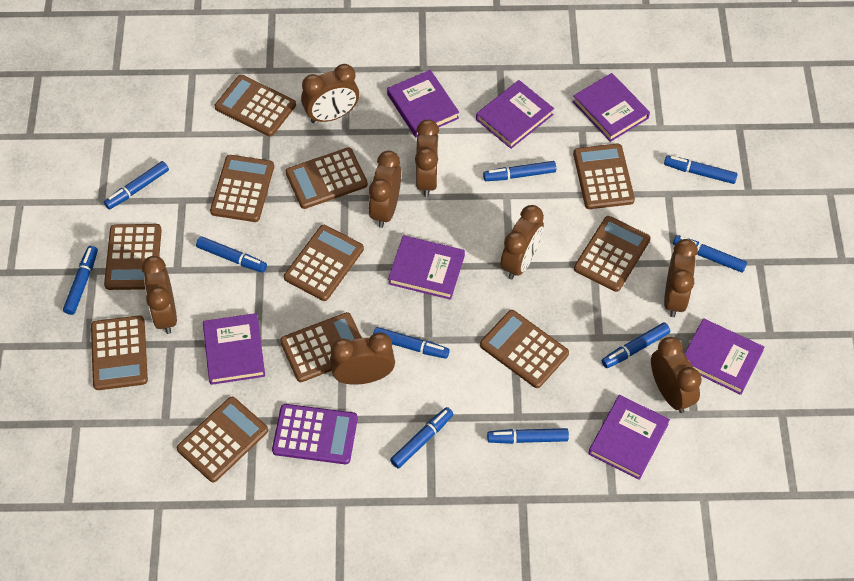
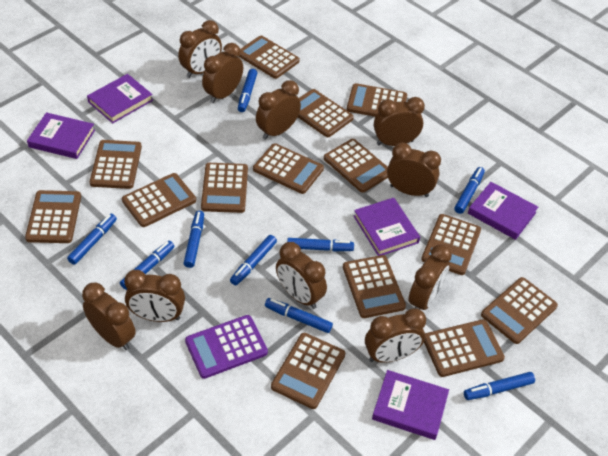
blue marker: 10 -> 9
brown calculator: 11 -> 14
brown clock: 8 -> 10
purple book: 7 -> 5

